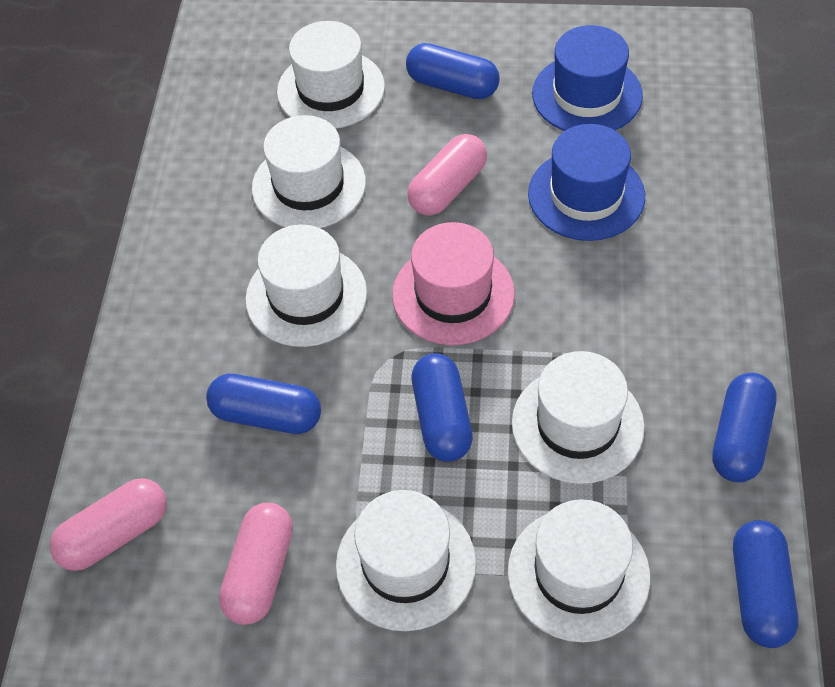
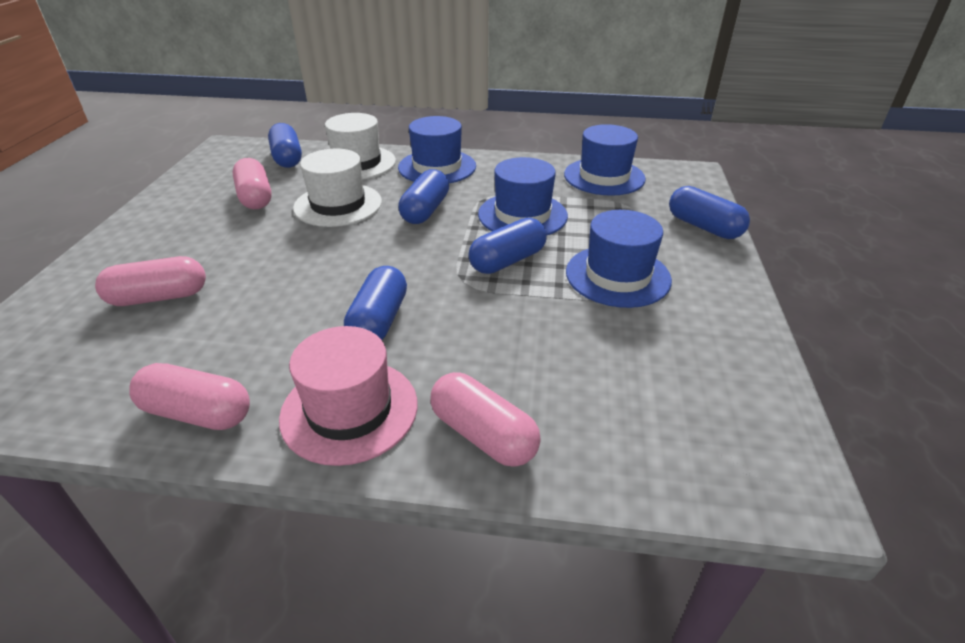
blue hat: 2 -> 4
pink capsule: 3 -> 4
white hat: 6 -> 2

